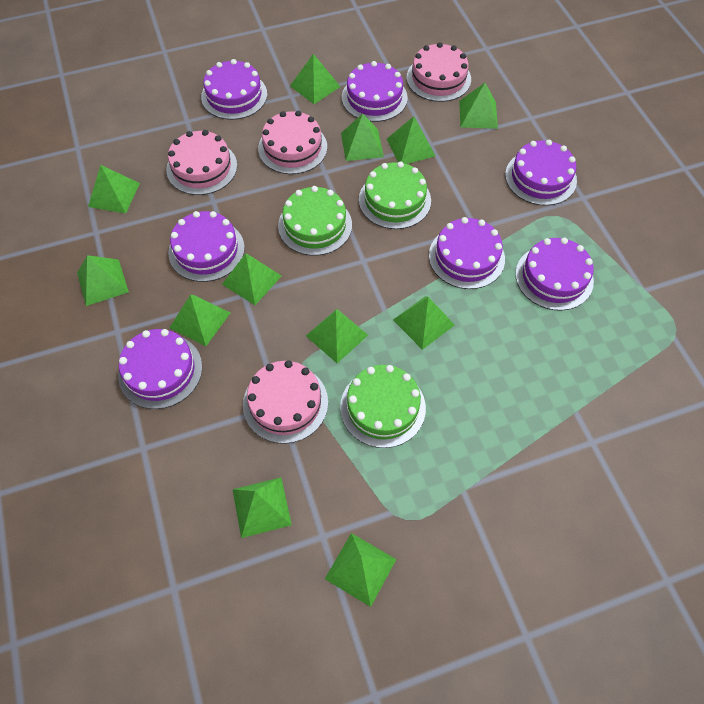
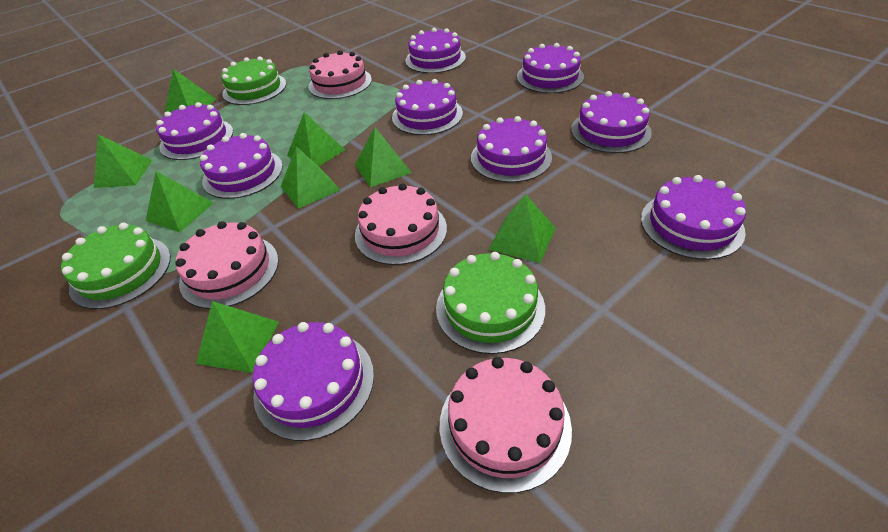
green pyramid: 12 -> 8
purple cake: 7 -> 9

